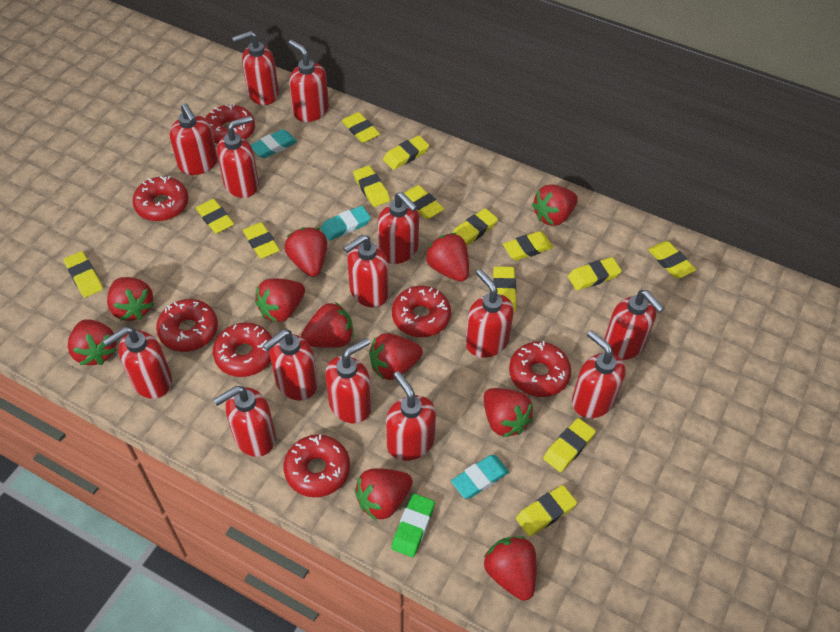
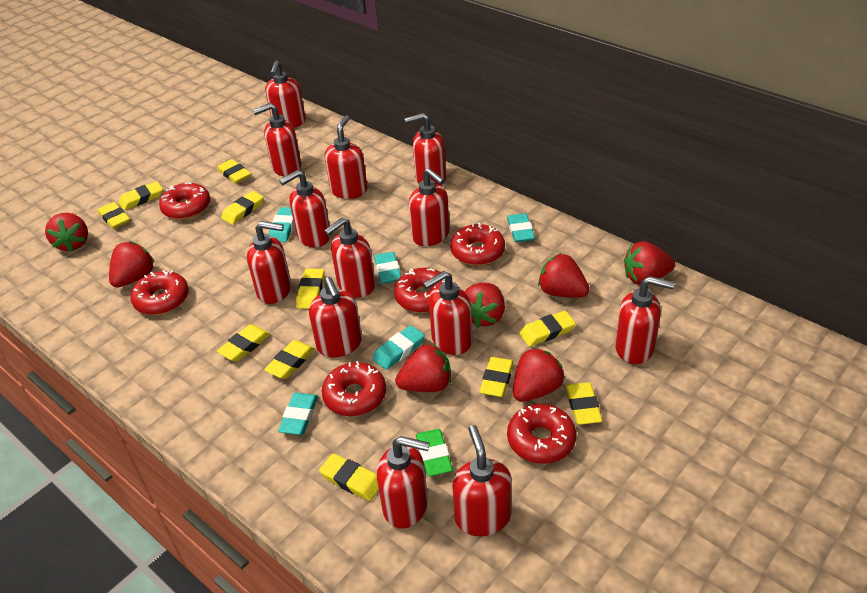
red donut: 7 -> 6
red soap dispenser: 14 -> 13
red strawberry: 11 -> 7
turquoise eraser: 3 -> 5
yellow eraser: 14 -> 11

